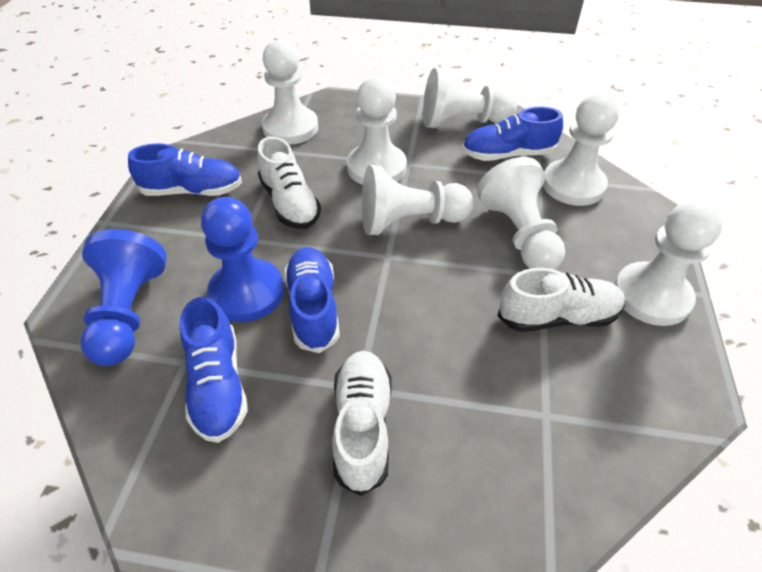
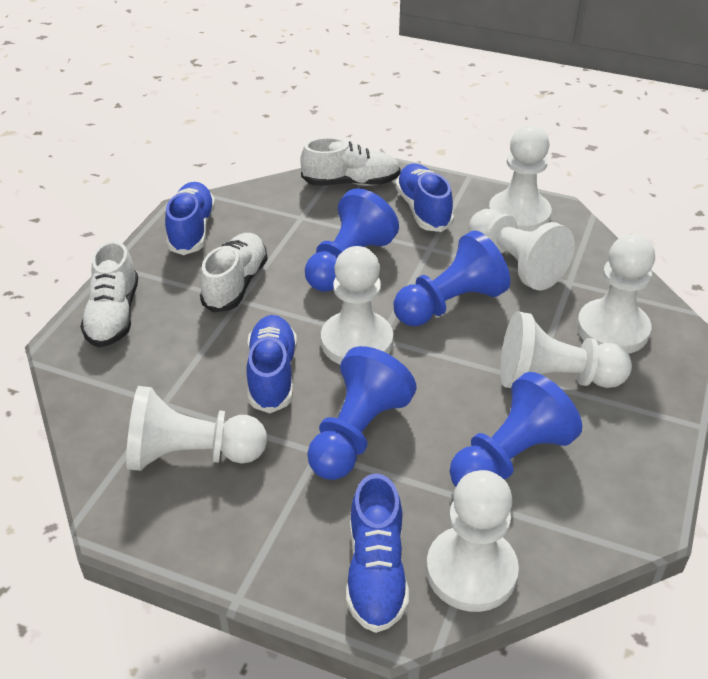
blue pawn: 2 -> 4

